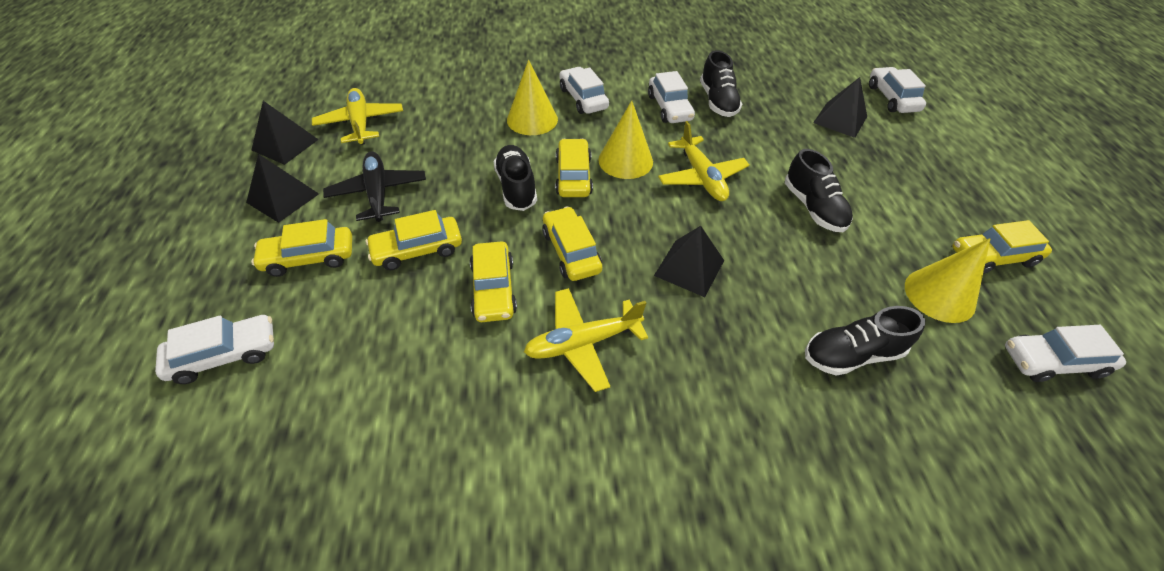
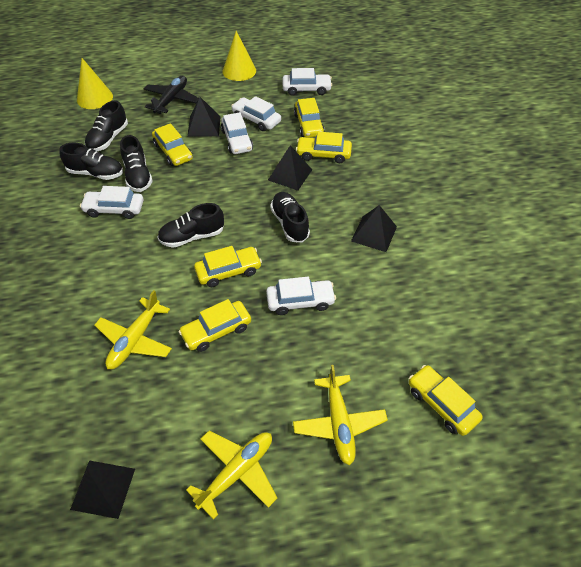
black shoe: 4 -> 5
yellow cone: 3 -> 2

